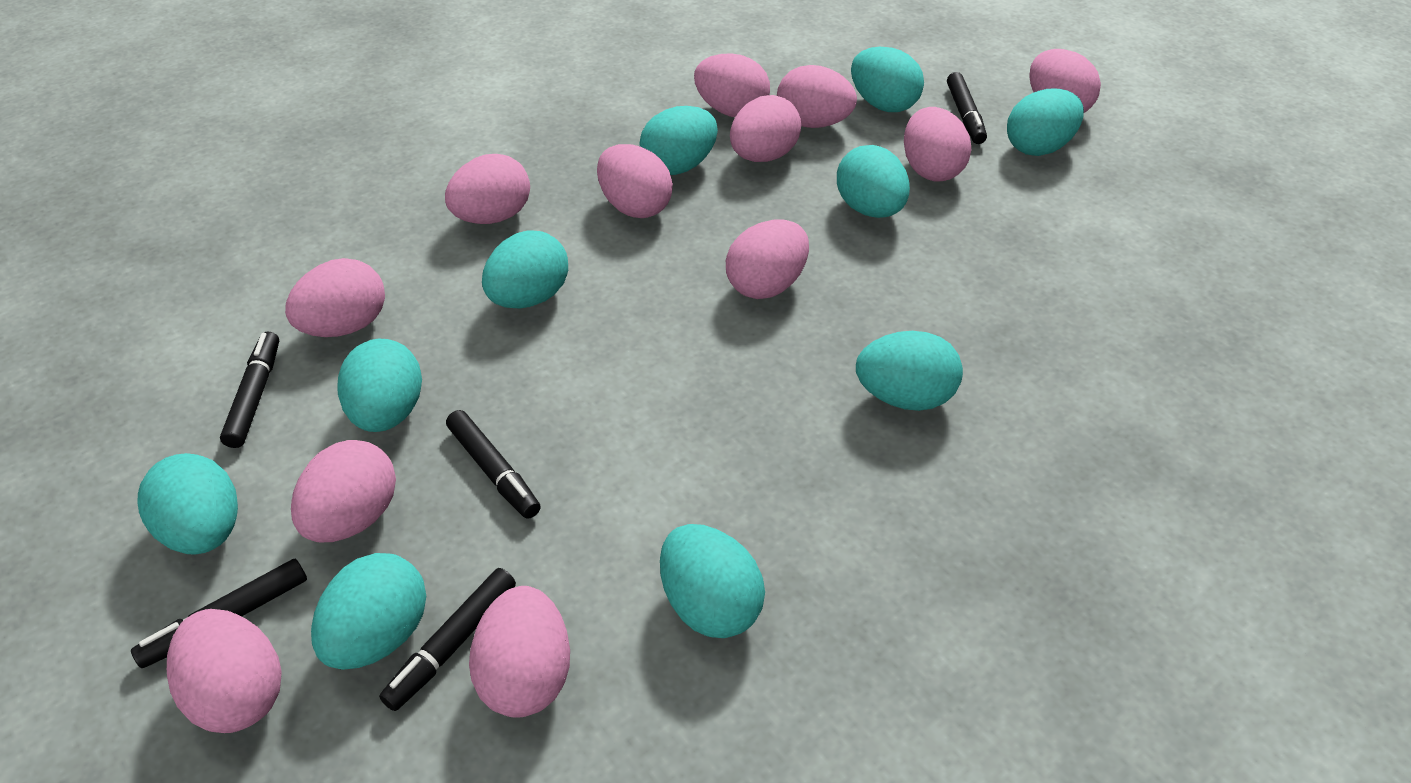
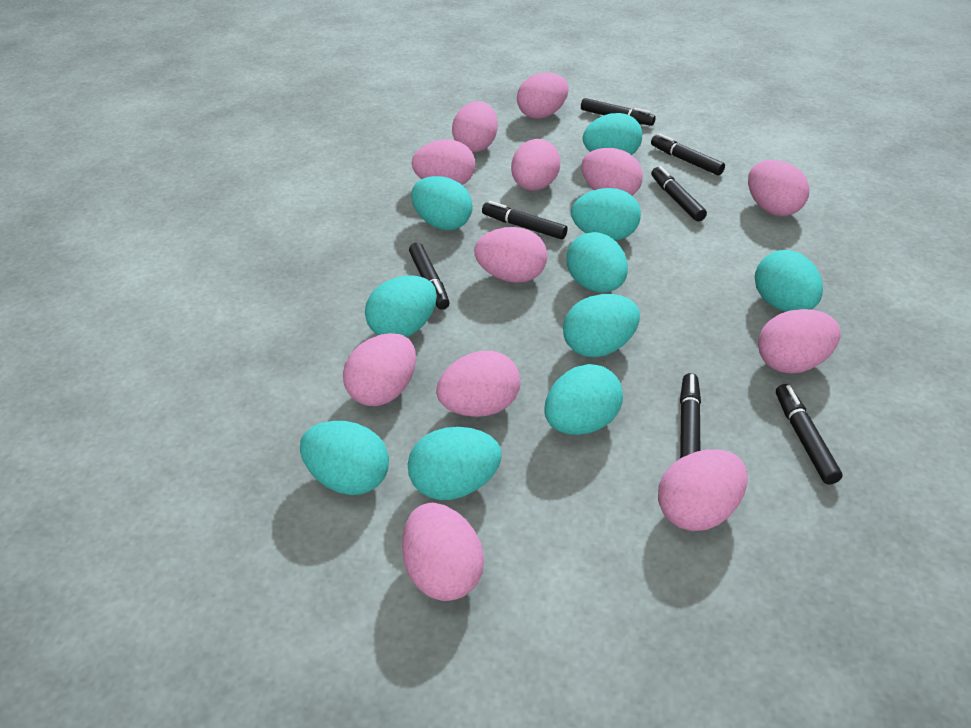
black marker: 5 -> 7

